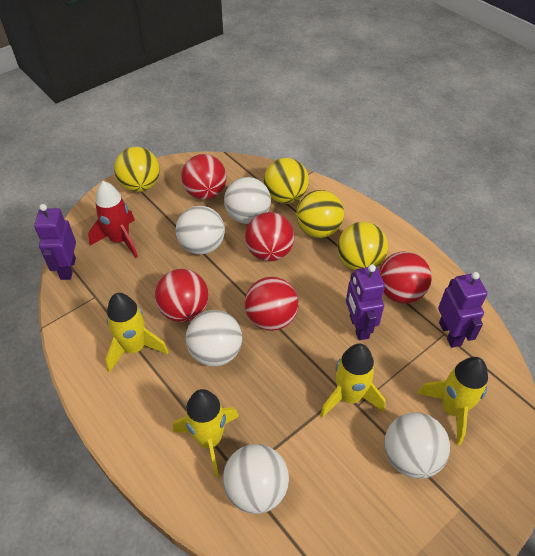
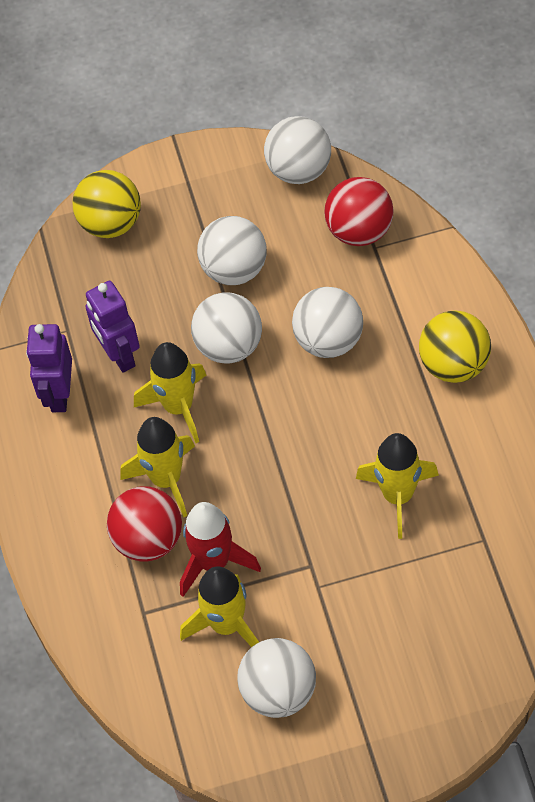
purple robot: 3 -> 2
red ball: 5 -> 2
yellow ball: 4 -> 2

